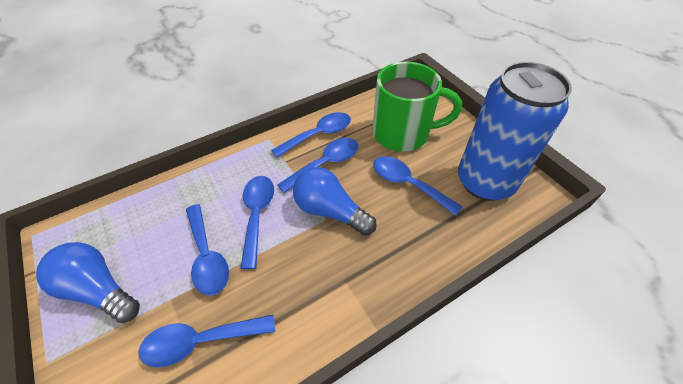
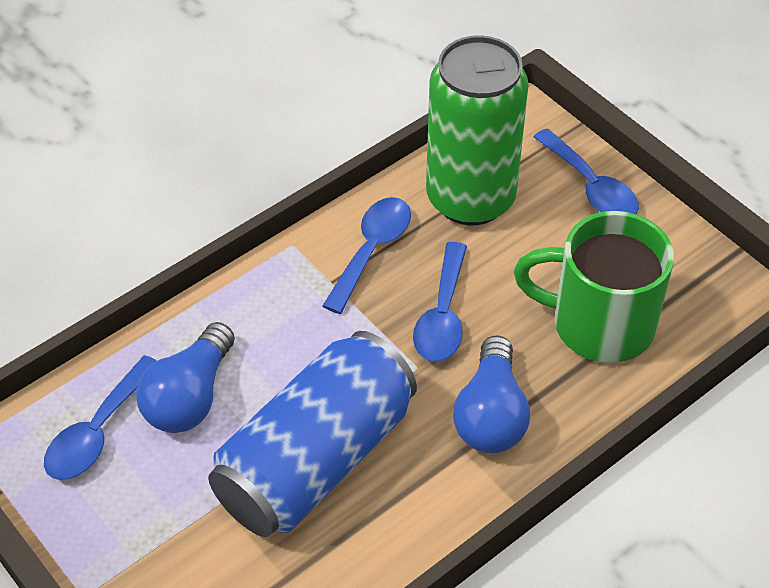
blue spoon: 6 -> 4
green can: 0 -> 1

